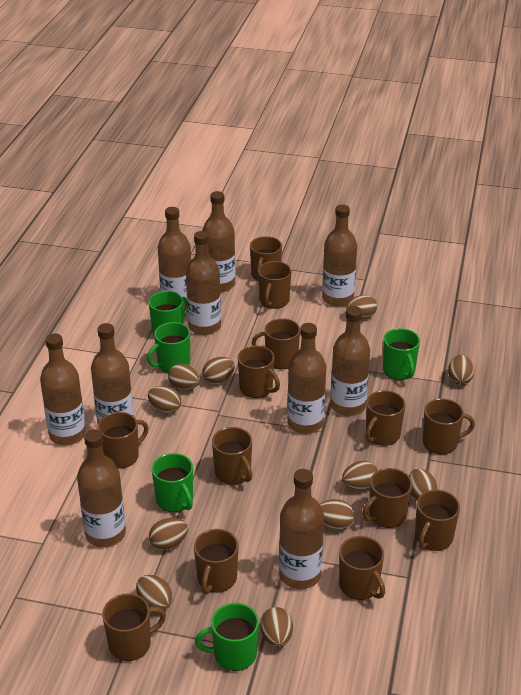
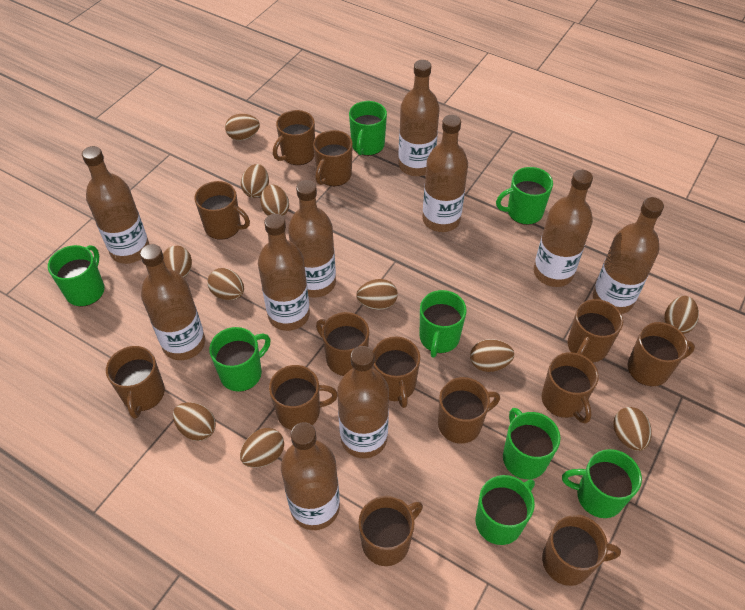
green mug: 5 -> 8

